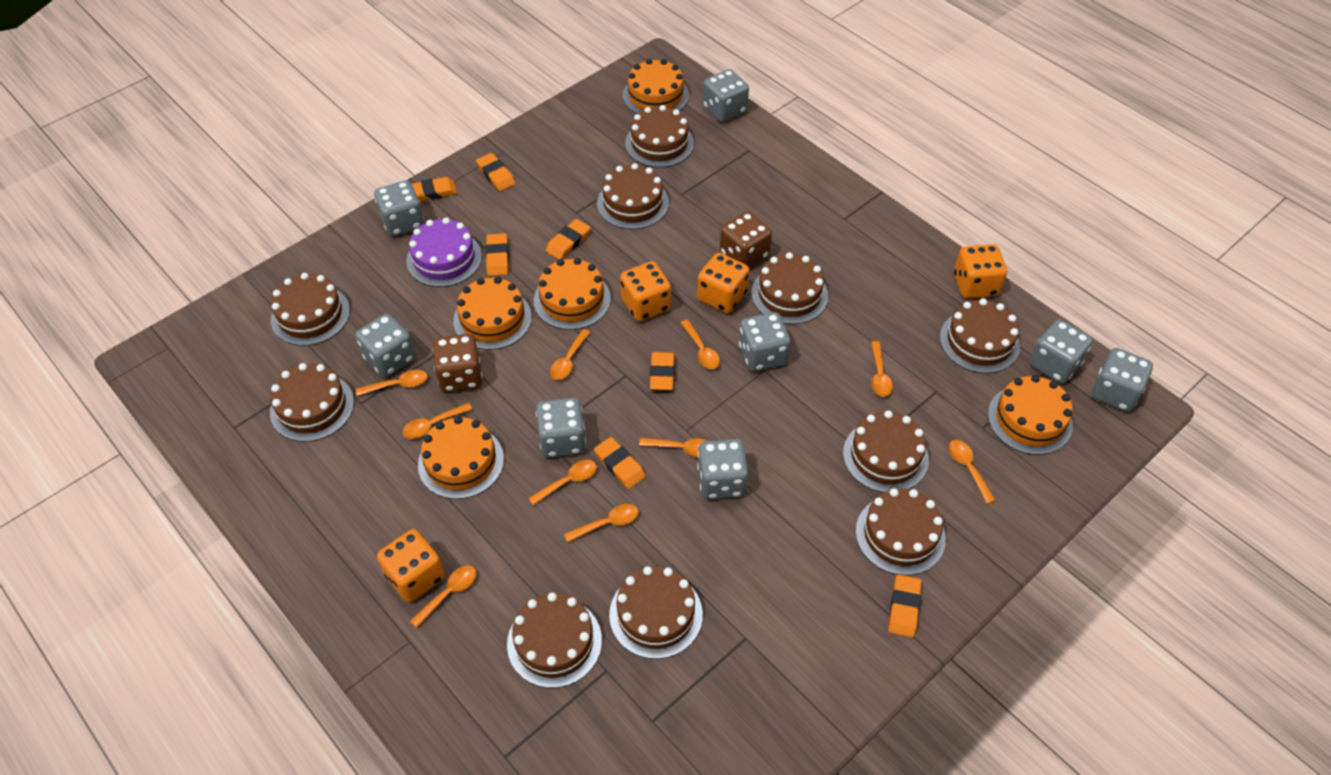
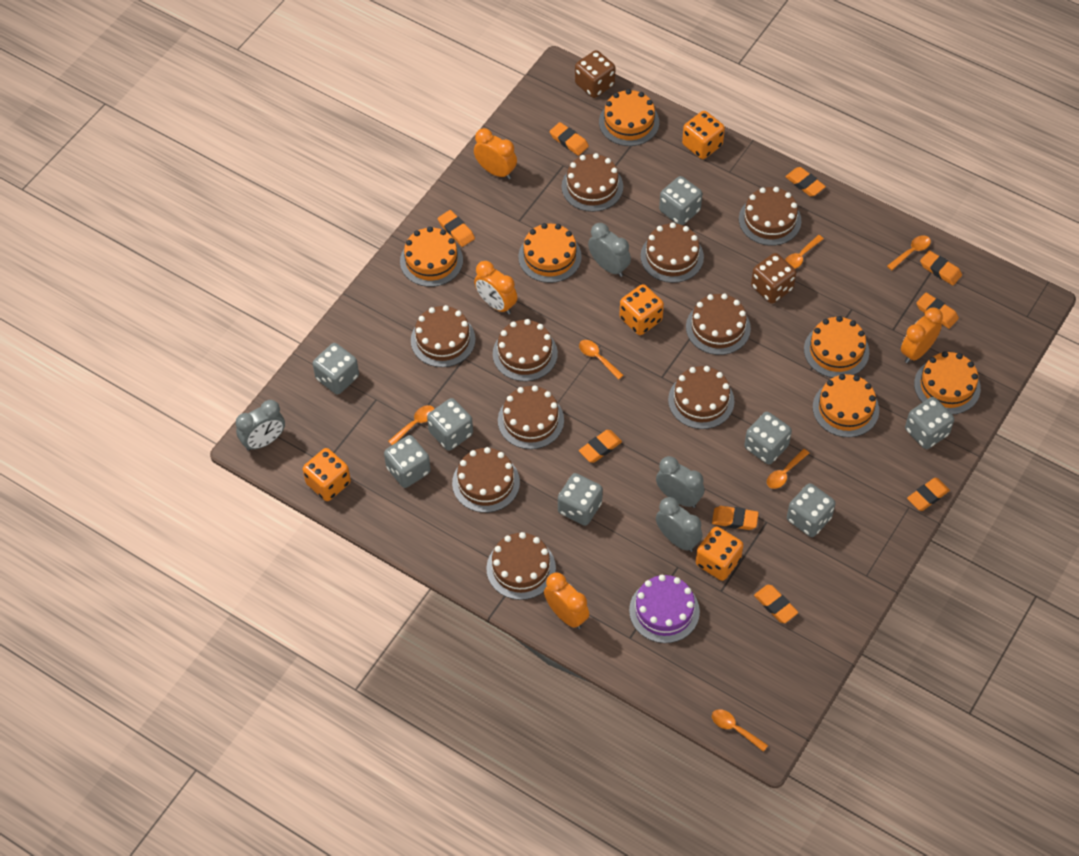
grey clock: 0 -> 4
orange cake: 5 -> 6
orange clock: 0 -> 4
orange eraser: 7 -> 9
orange spoon: 10 -> 6

